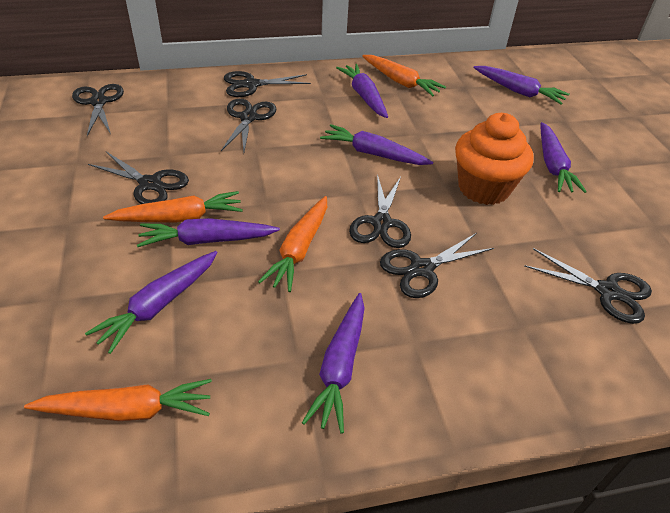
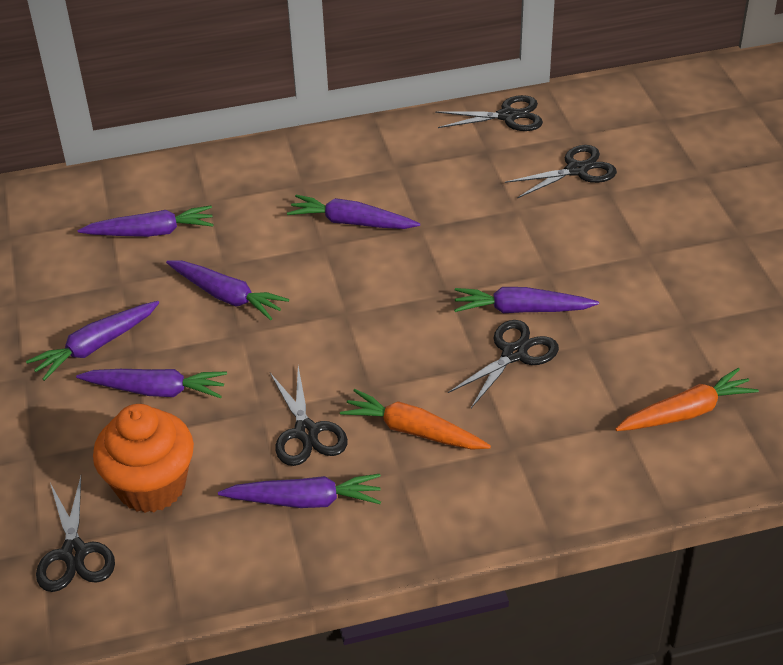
black scissors: 7 -> 5
orange carrot: 4 -> 2

